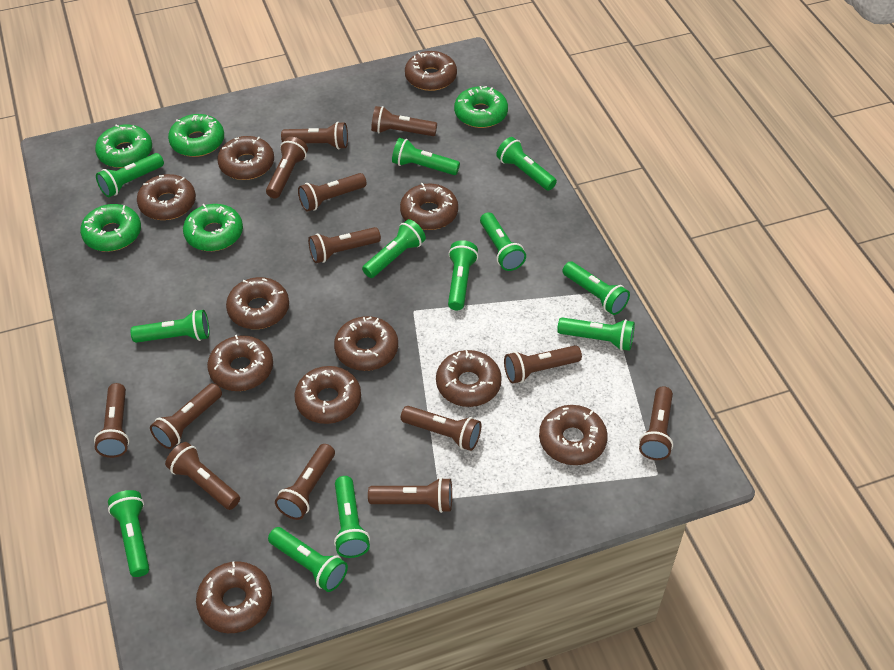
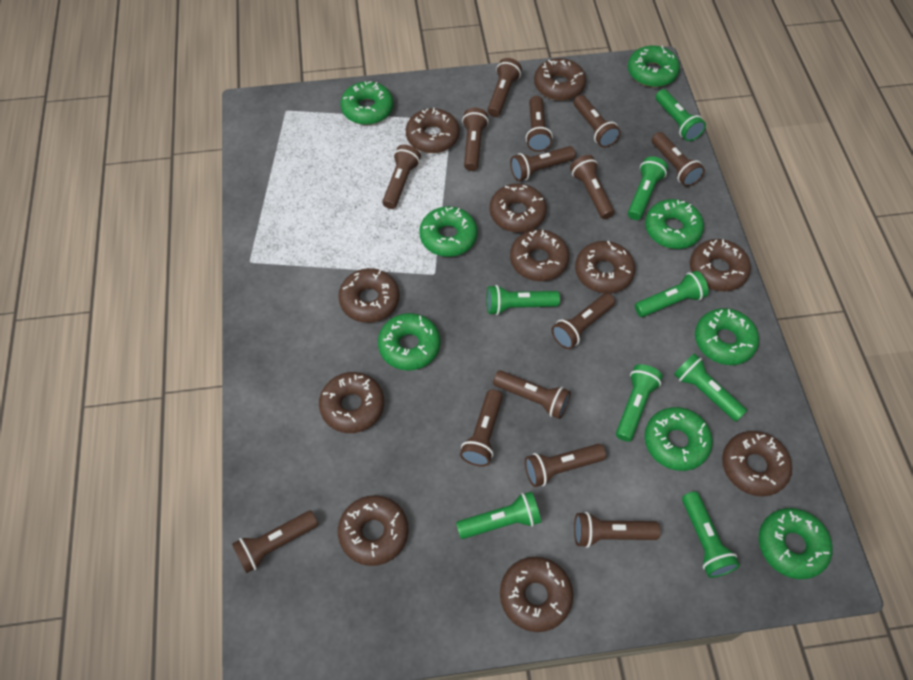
brown flashlight: 13 -> 14
green donut: 5 -> 8
green flashlight: 12 -> 8

